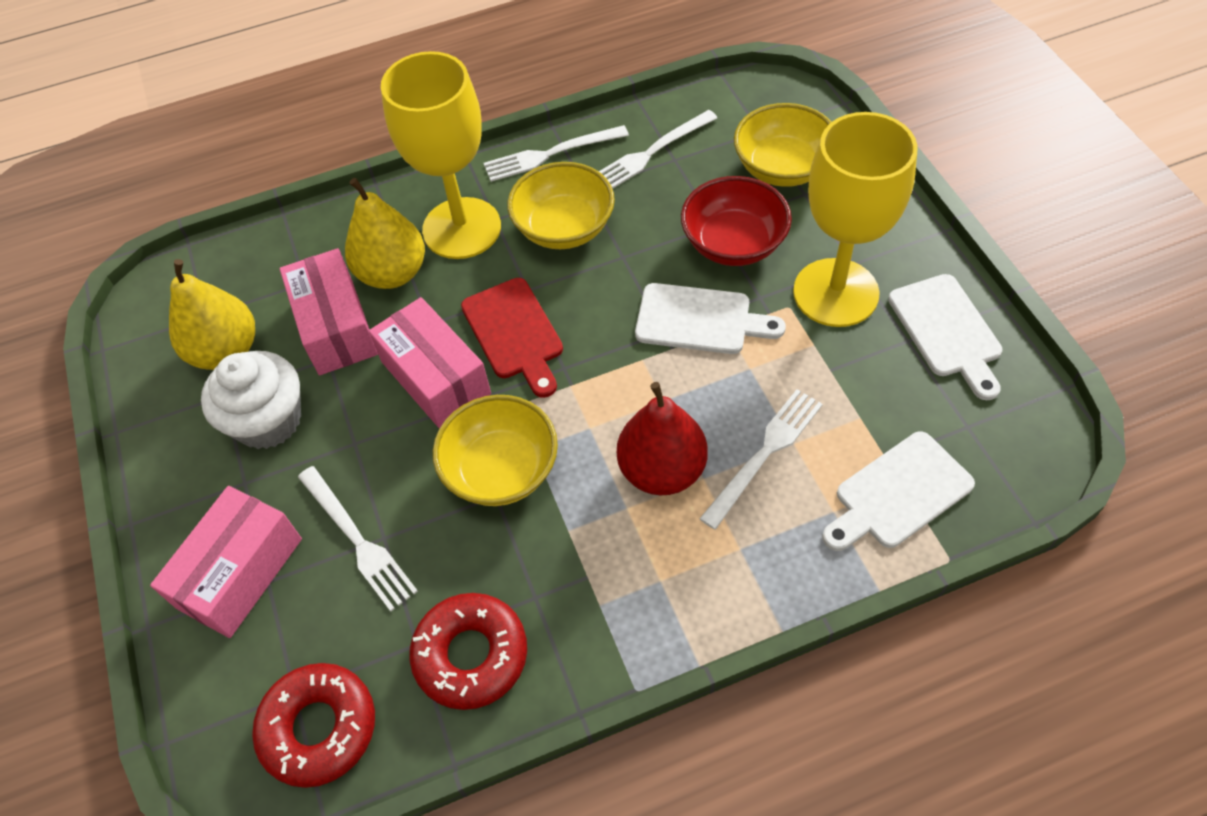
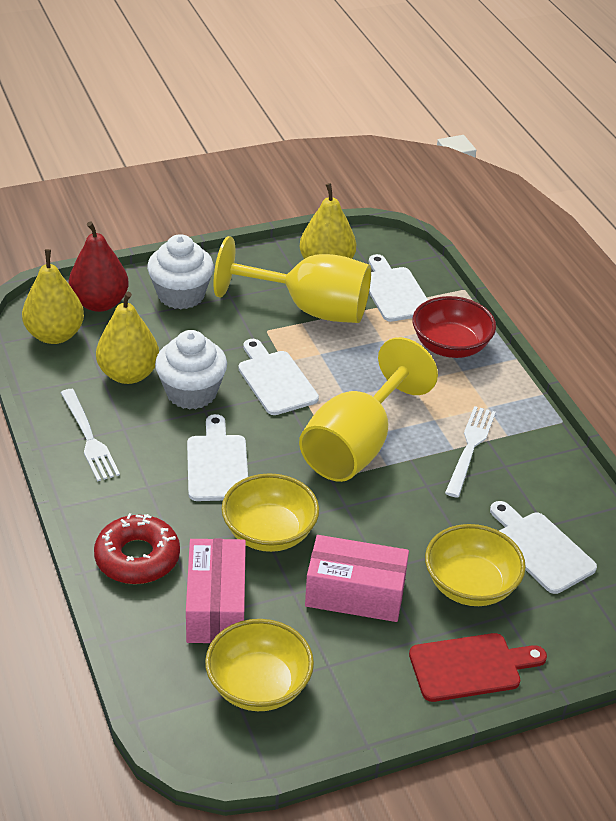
pink box: 3 -> 2
red donut: 2 -> 1
white cupcake: 1 -> 2
white cutting board: 3 -> 4
white fork: 4 -> 2
yellow pear: 2 -> 3

